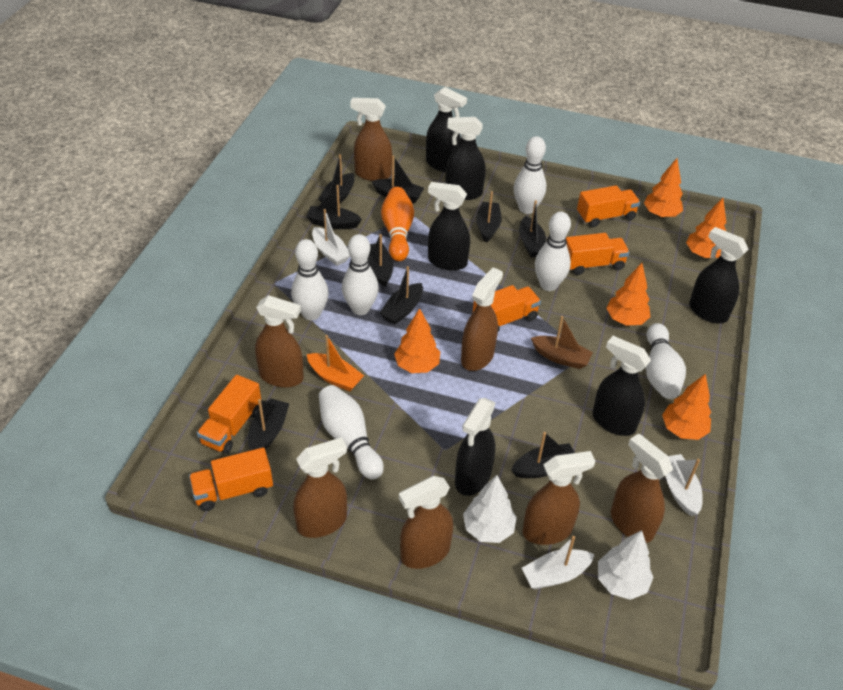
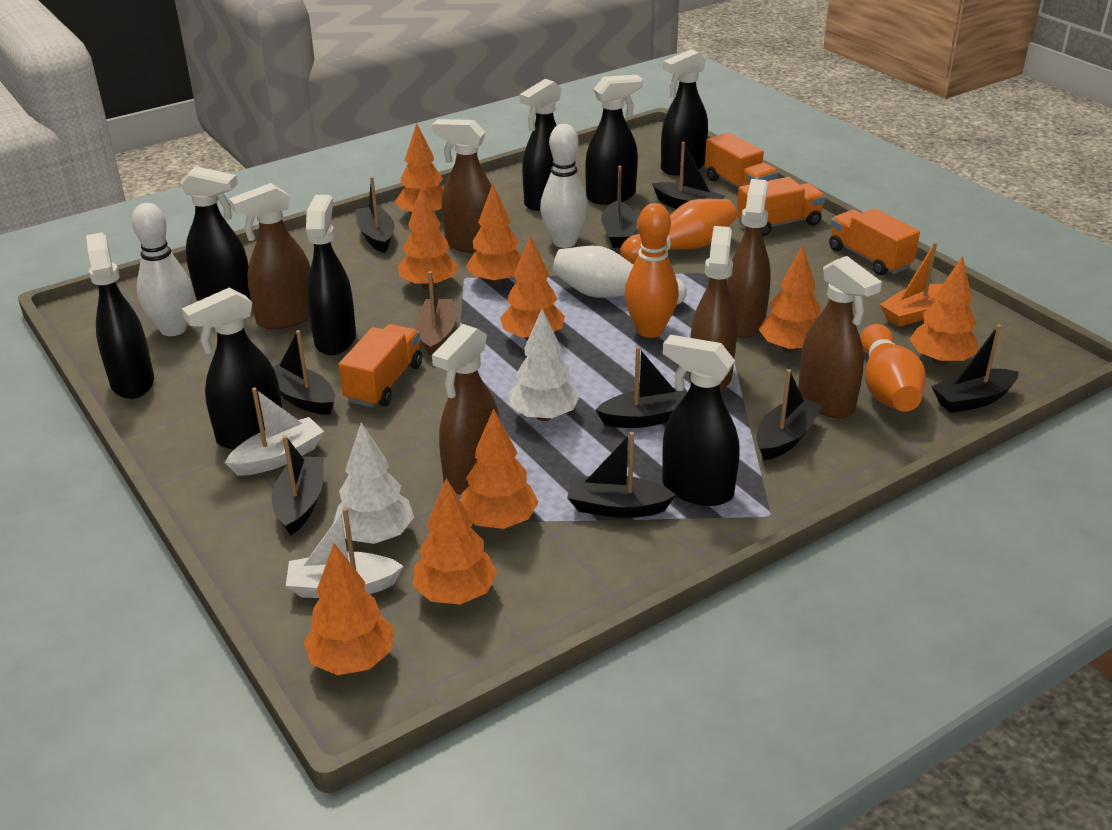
black spray bottle: 6 -> 8
brown spray bottle: 7 -> 6
orange bowling pin: 1 -> 3
orange tree: 5 -> 9
orange truck: 5 -> 4
white boat: 3 -> 2
white bowling pin: 6 -> 3

